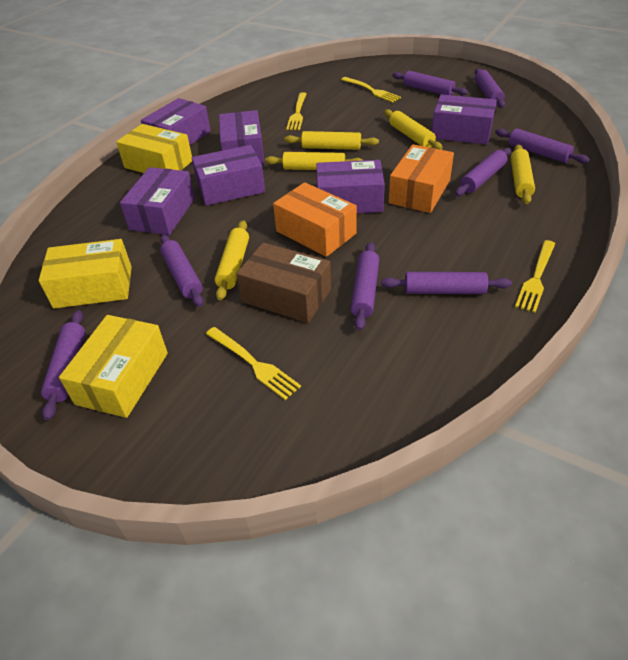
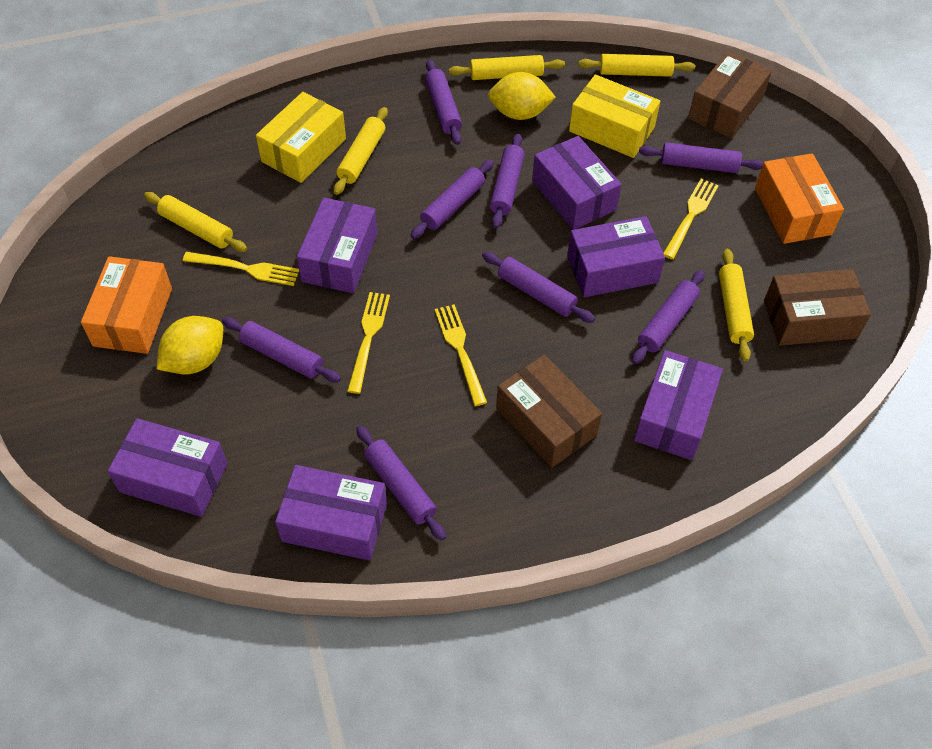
brown box: 1 -> 3
yellow box: 3 -> 2
yellow lemon: 0 -> 2

